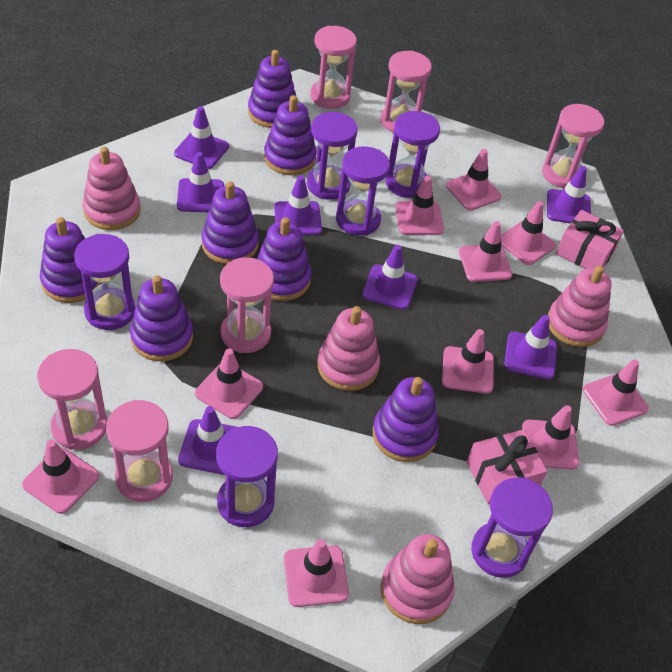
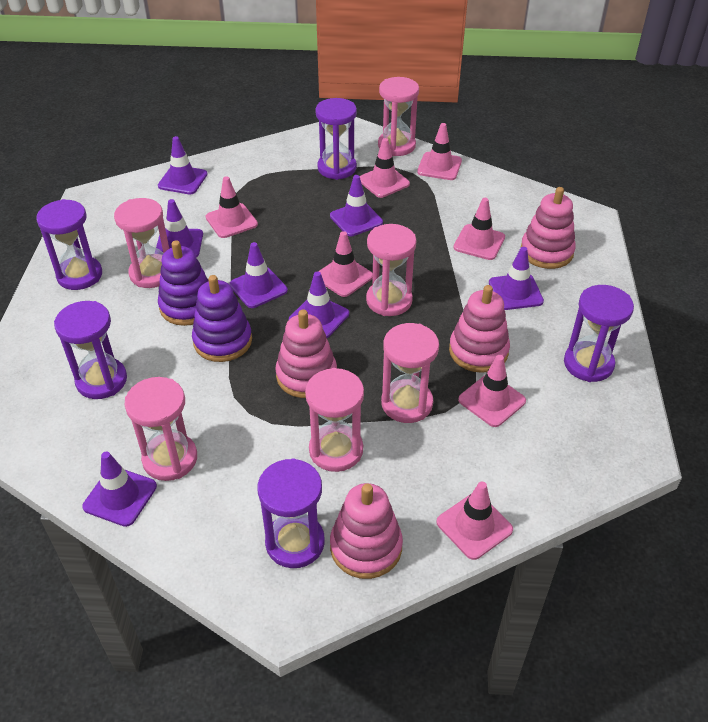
pink gift: 2 -> 0
pink traffic cone: 10 -> 7
purple hourglass: 6 -> 5
purple stacking toy: 7 -> 2

